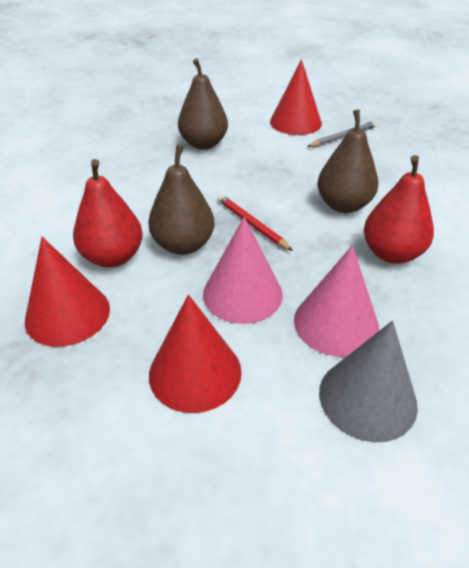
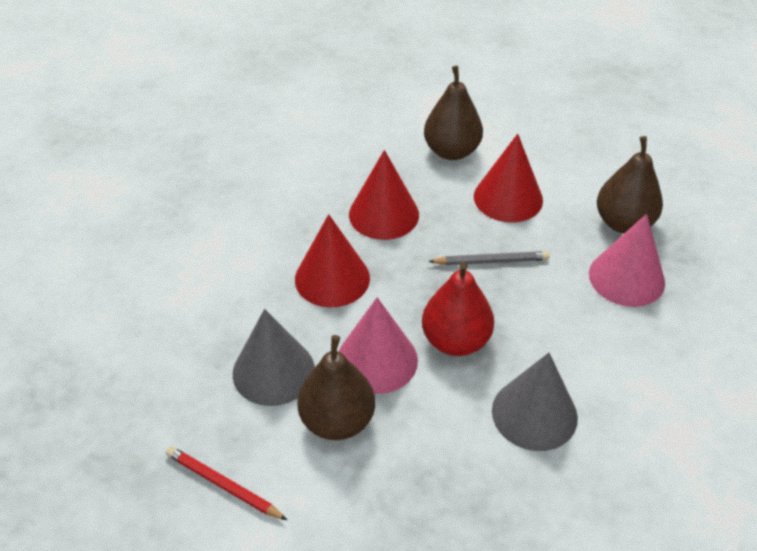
grey cone: 1 -> 2
red pear: 2 -> 1

